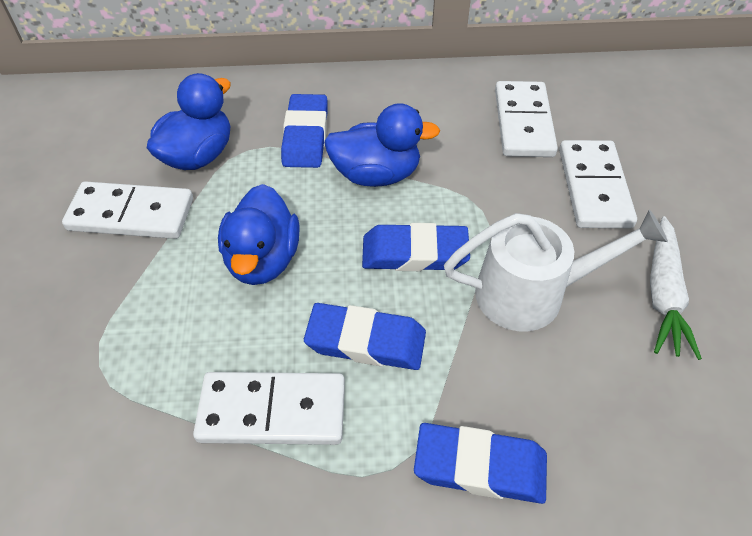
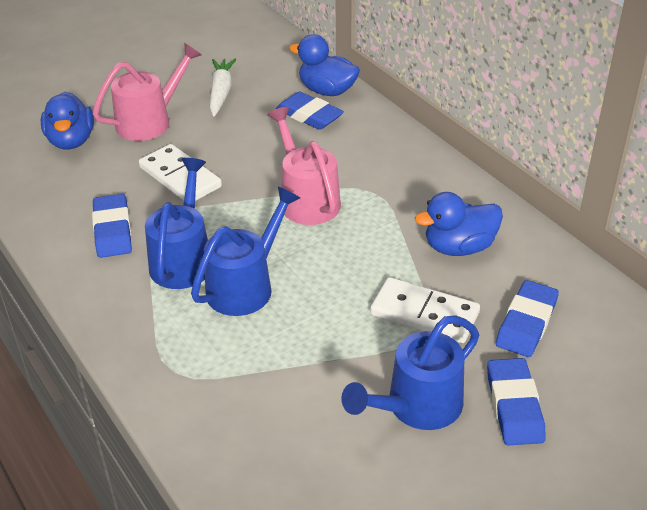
blue watering can: 0 -> 3
pink watering can: 0 -> 2
white domino: 4 -> 2
white watering can: 1 -> 0

